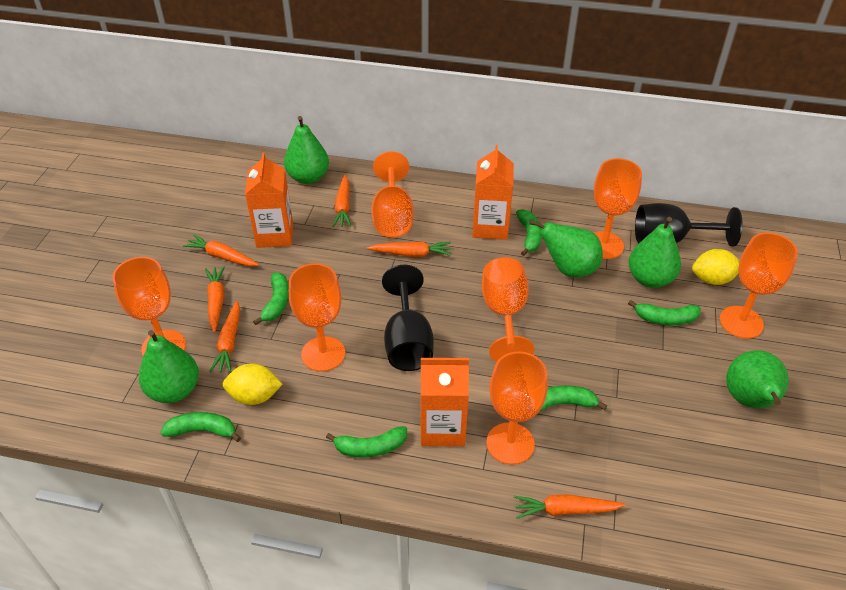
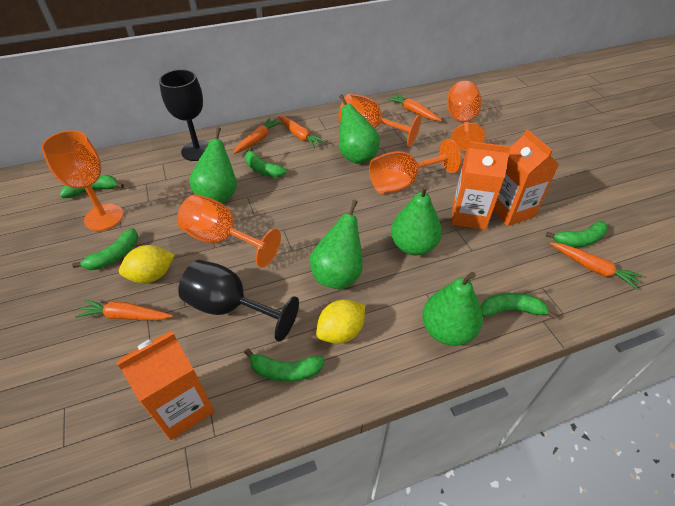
orange carrot: 6 -> 5
orange goblet: 7 -> 5

